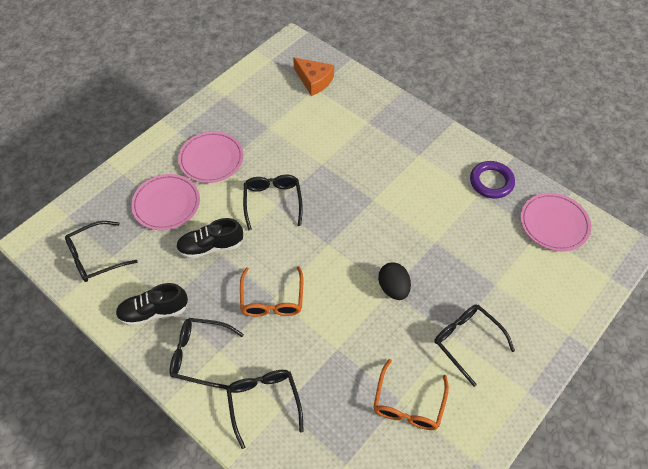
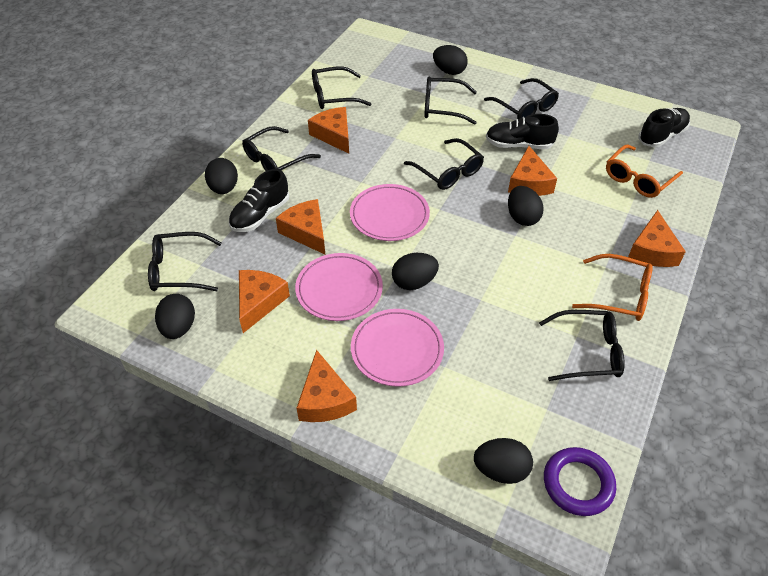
black egg: 1 -> 6
black glasses: 5 -> 7
black shoe: 2 -> 3
orange cheese: 1 -> 6

